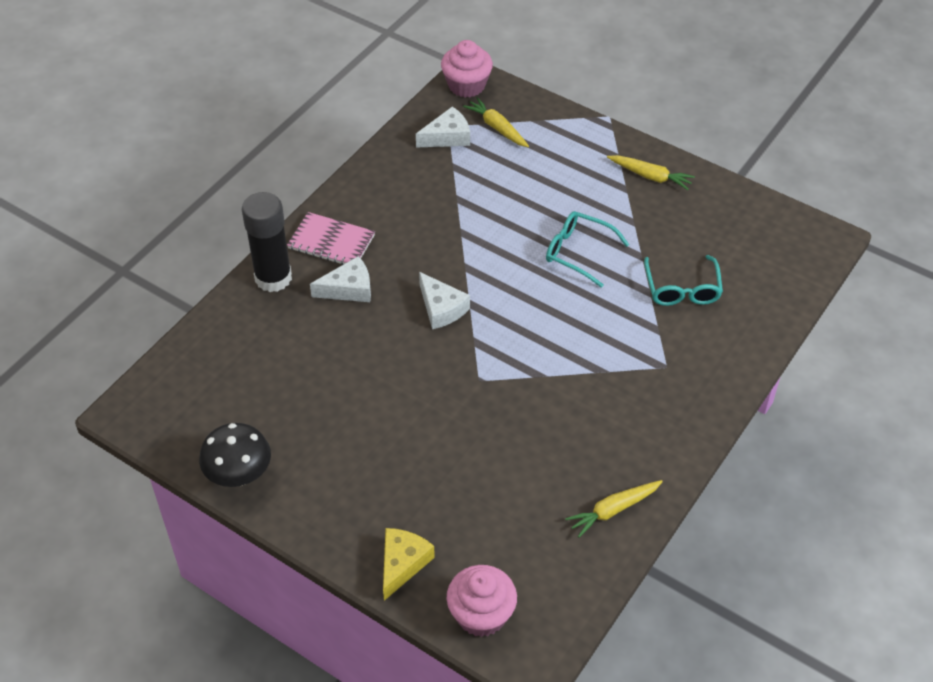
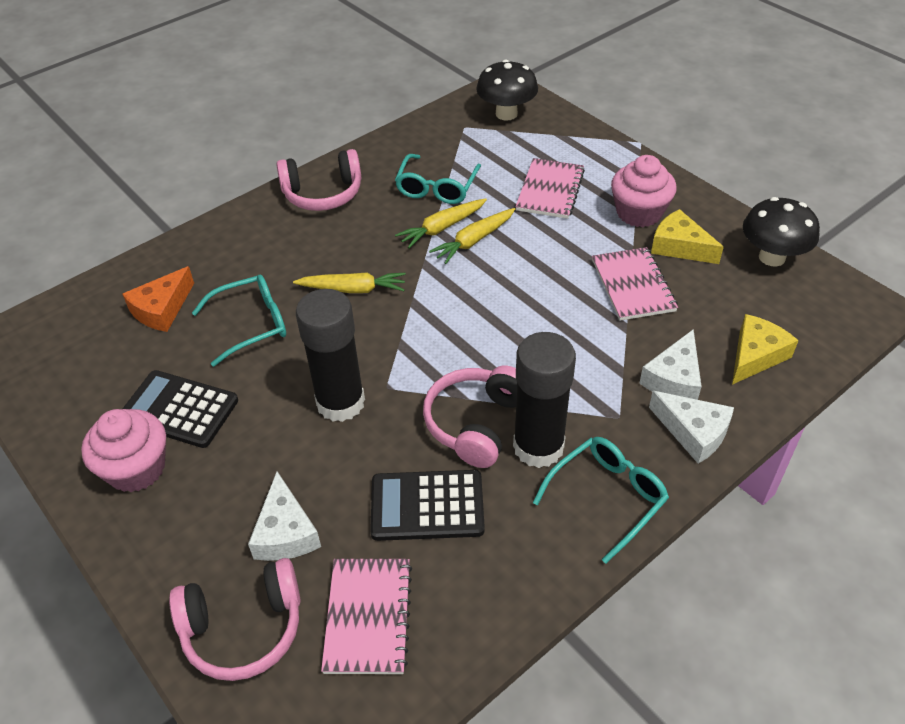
black calculator: 0 -> 2
black glue stick: 1 -> 2
black mushroom: 1 -> 2
orange cheese: 0 -> 1
pink headphones: 0 -> 3
pink notebook: 1 -> 3
turquoise glasses: 2 -> 3
yellow cheese: 1 -> 2

